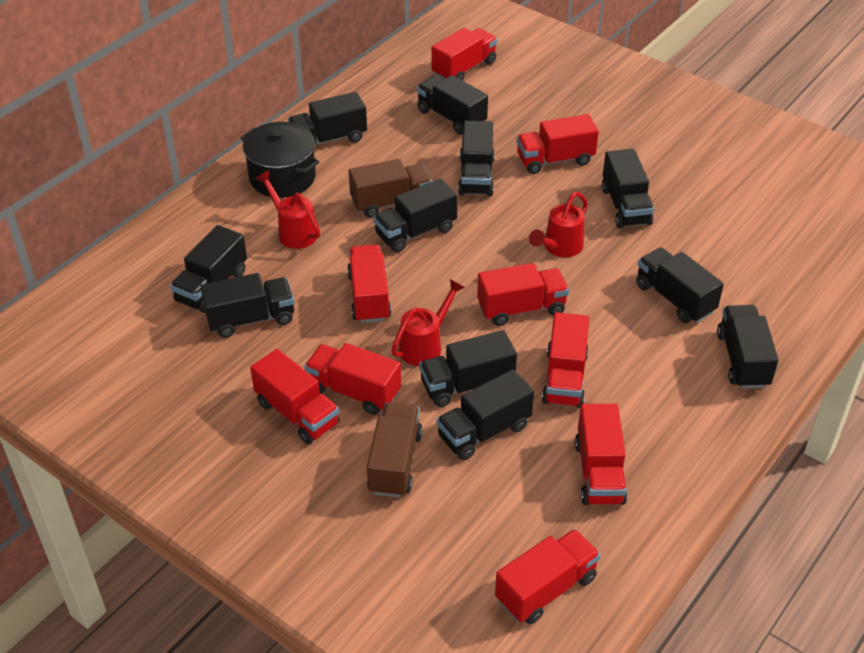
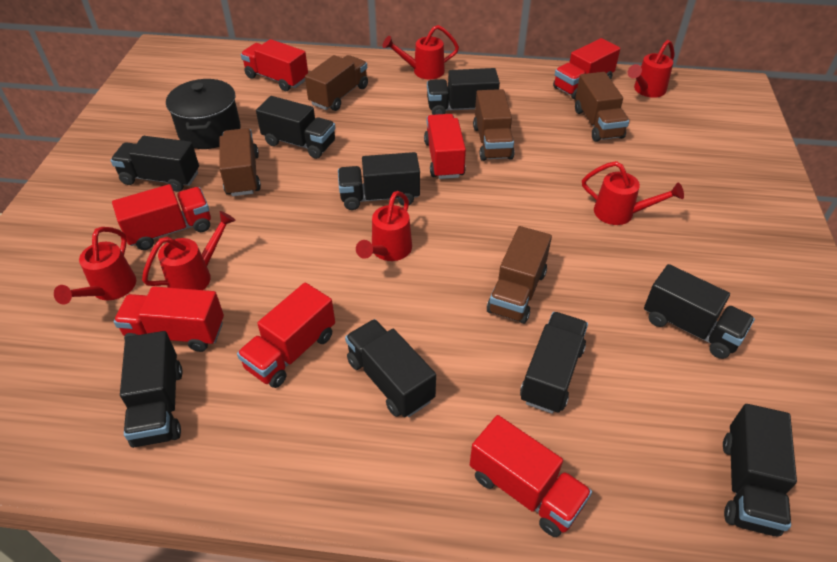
black truck: 11 -> 9
brown truck: 2 -> 5
red truck: 9 -> 7
red watering can: 3 -> 6

